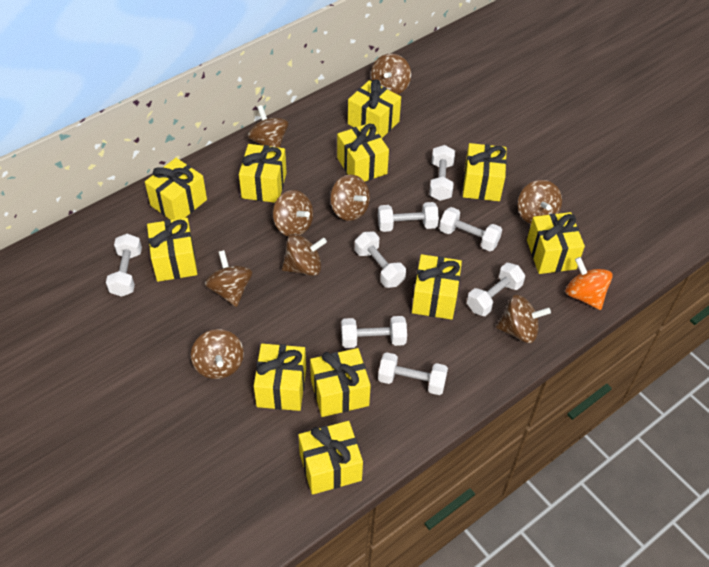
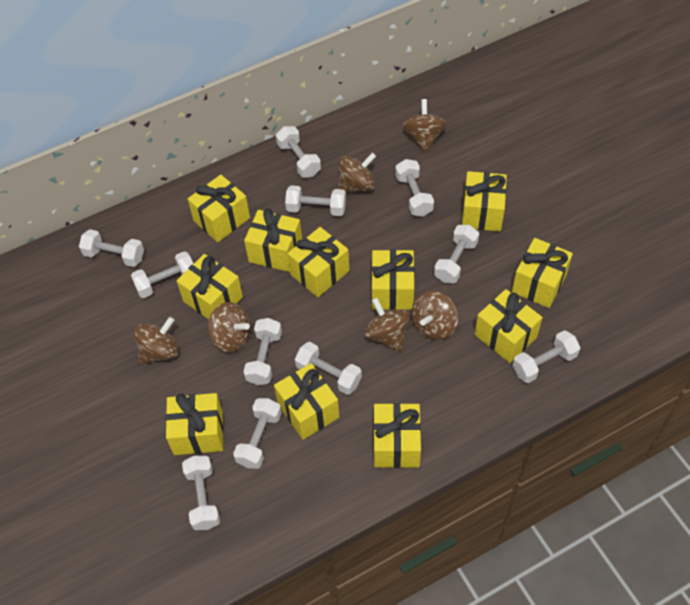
brown spinning top: 9 -> 6
orange spinning top: 1 -> 0
white dumbbell: 8 -> 11

